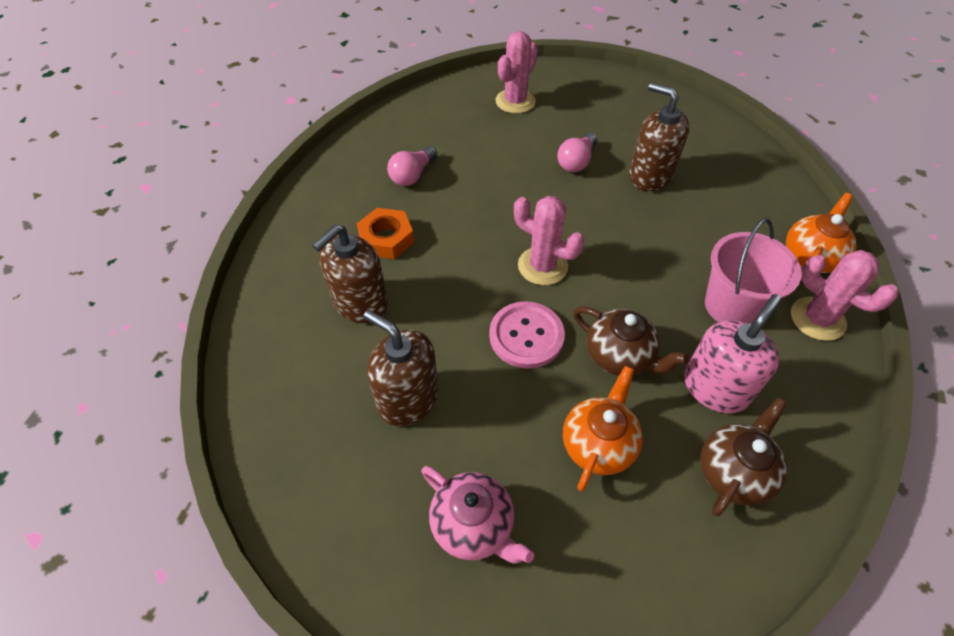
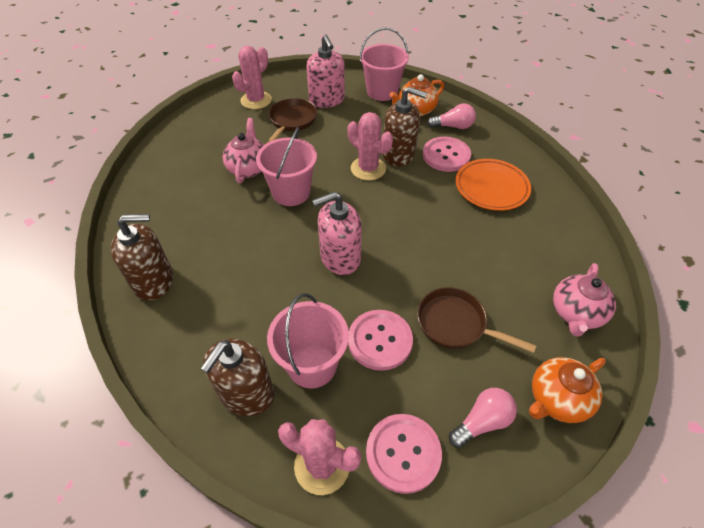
brown pan: 0 -> 2
brown teapot: 2 -> 0
orange nut: 1 -> 0
orange plate: 0 -> 1
pink bucket: 1 -> 3
pink button: 1 -> 3
pink soap dispenser: 1 -> 2
pink teapot: 1 -> 2

